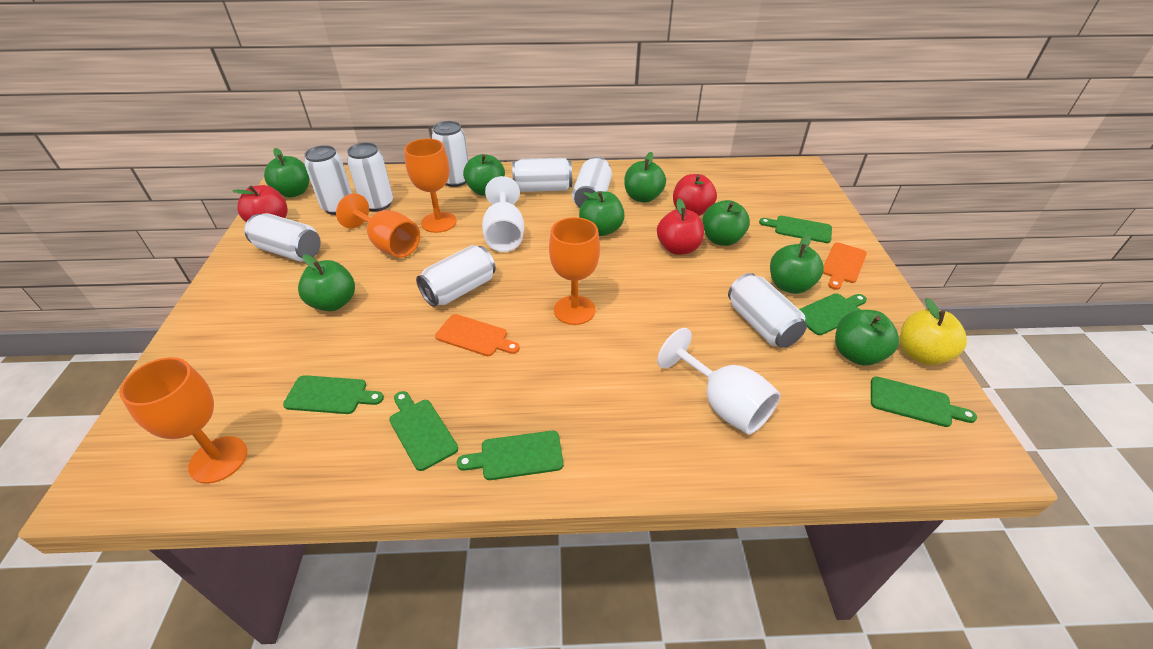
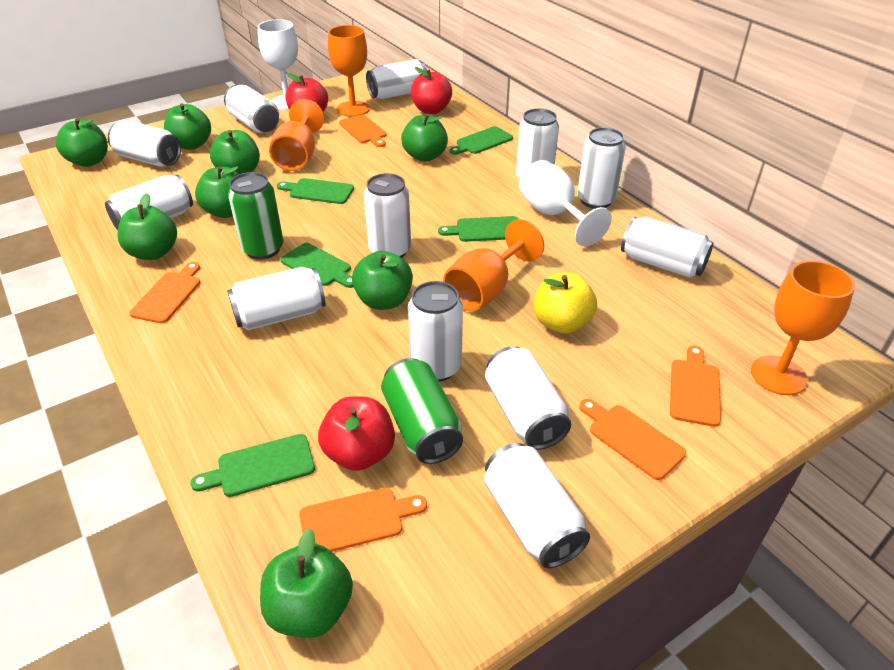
green can: 0 -> 2
green cutting board: 6 -> 5
orange cutting board: 2 -> 5
white can: 8 -> 12

